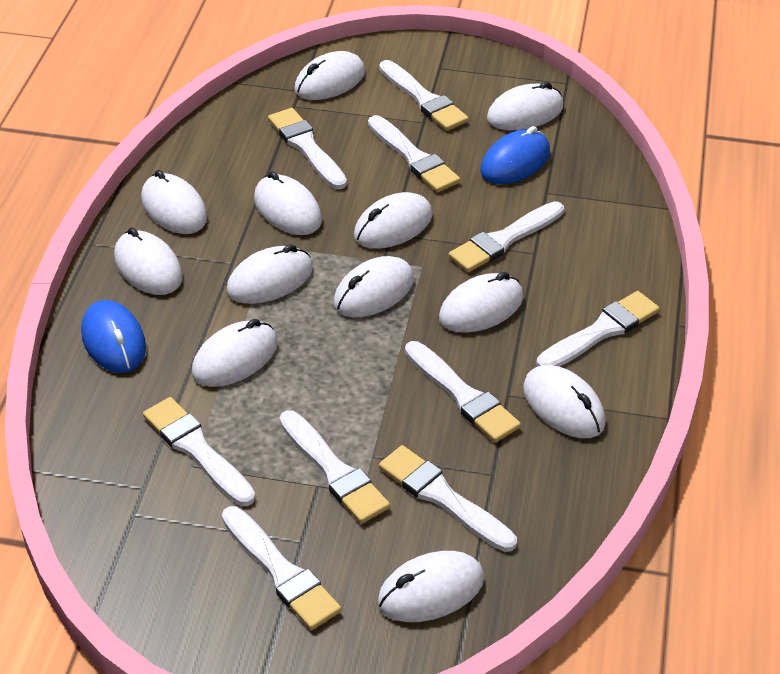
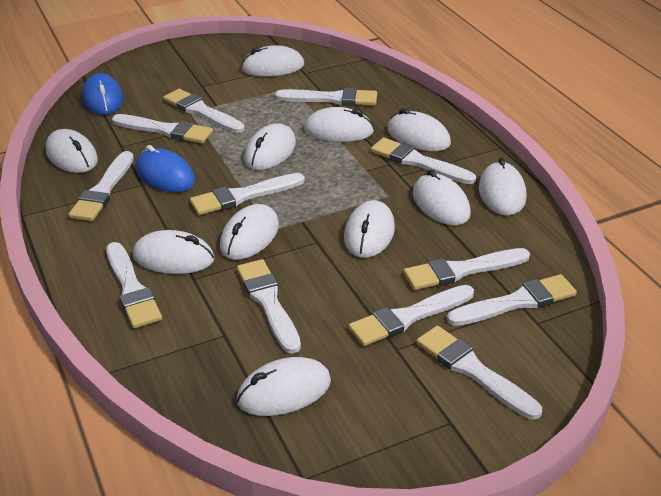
white brush: 10 -> 12
white mouse: 12 -> 11

